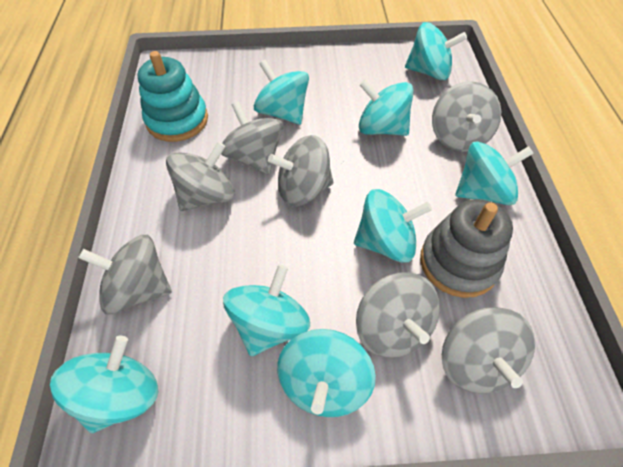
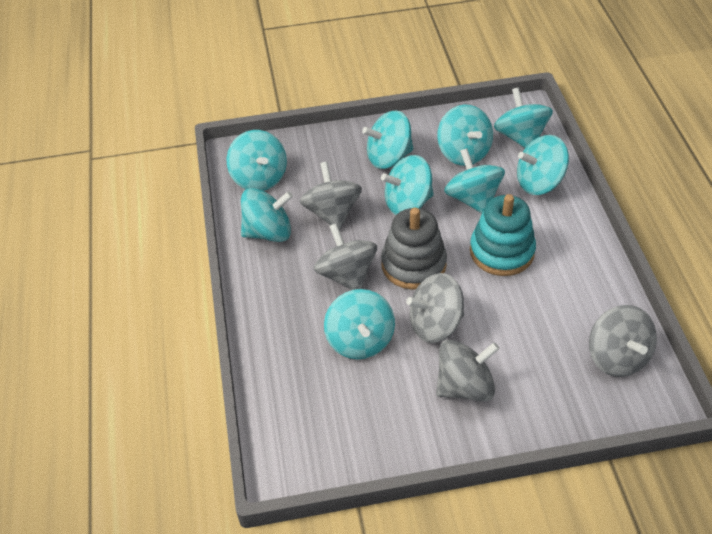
grey spinning top: 7 -> 5
turquoise spinning top: 8 -> 9

